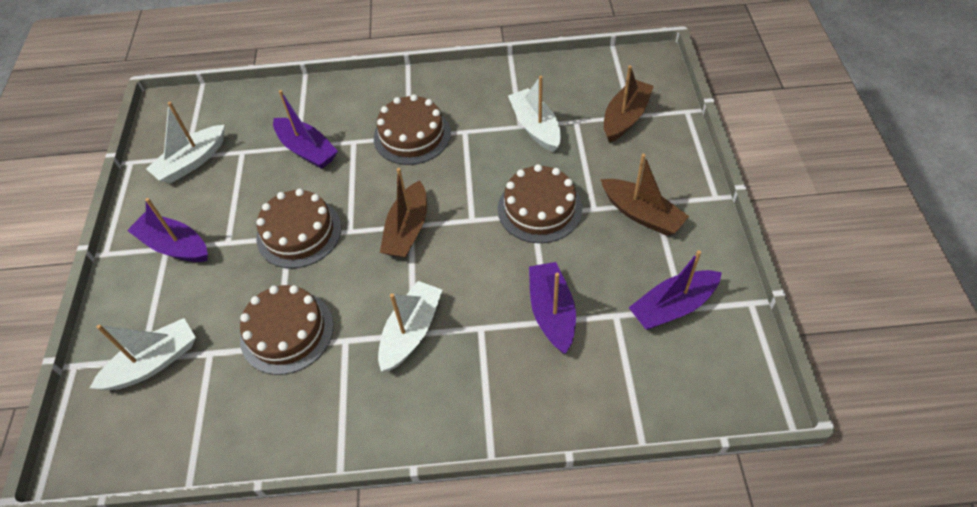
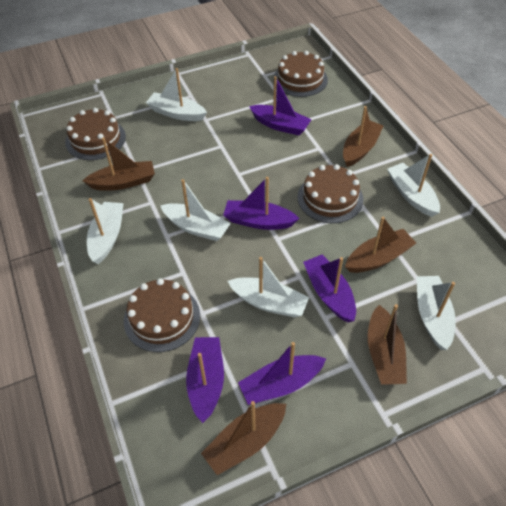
brown boat: 3 -> 5
purple boat: 4 -> 5
white boat: 4 -> 6

